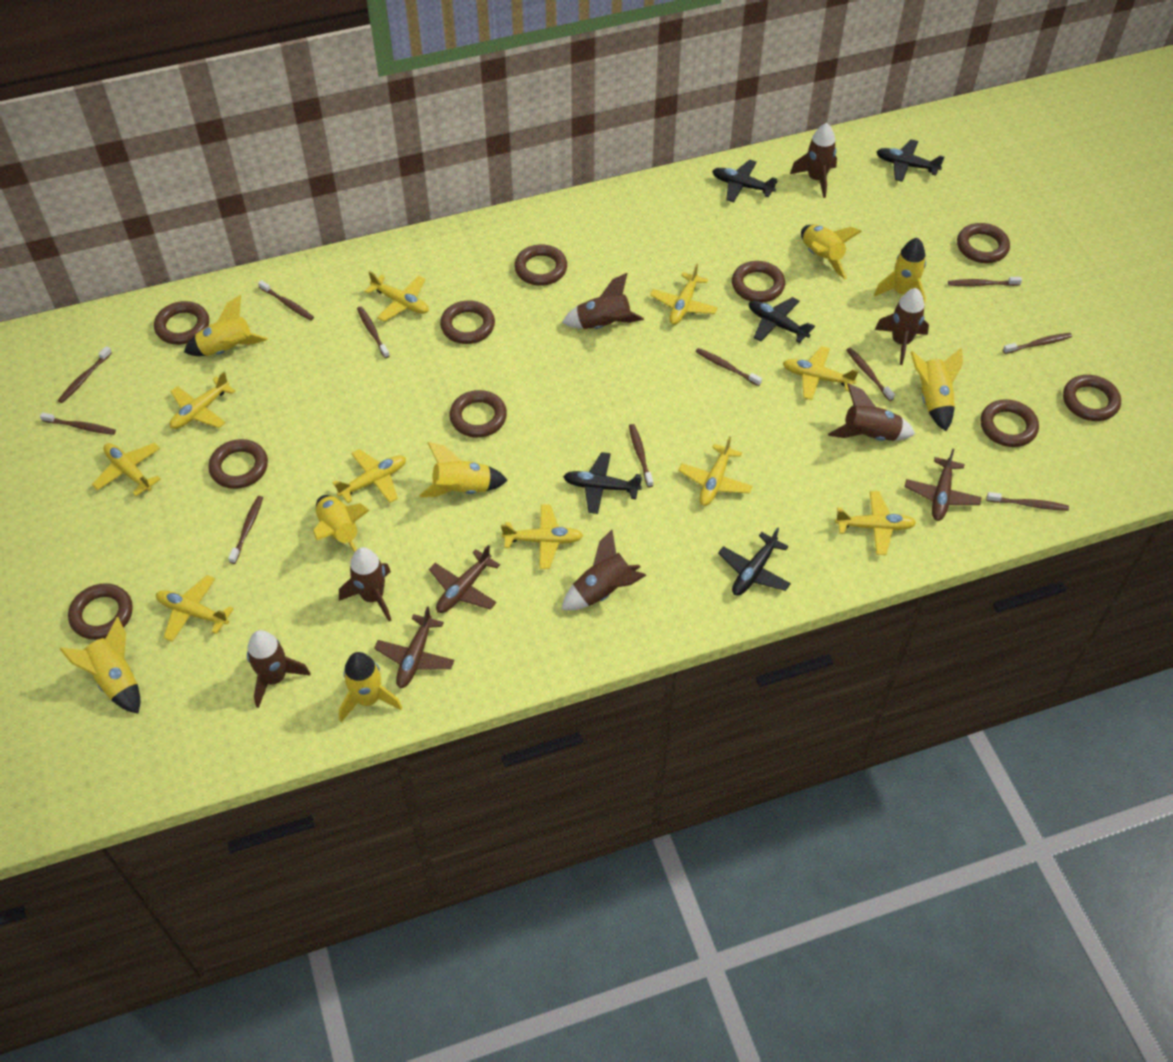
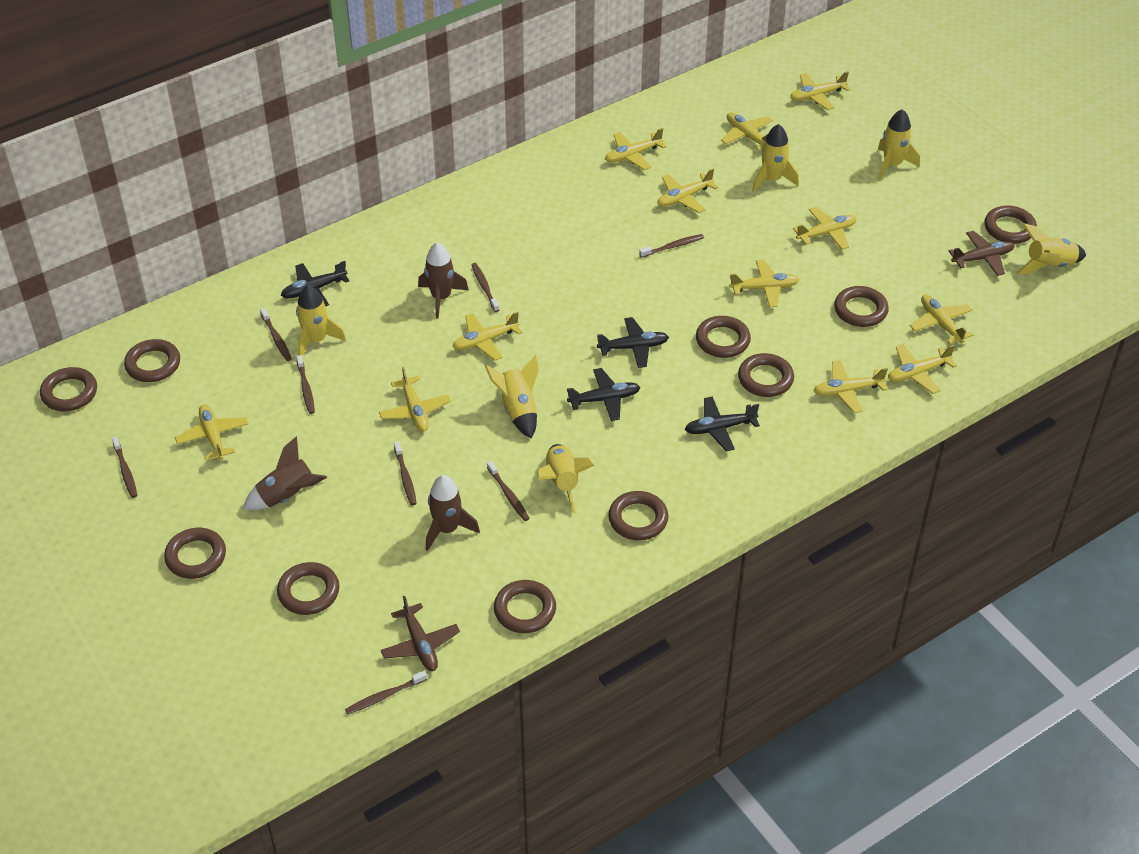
black plane: 5 -> 4
brown plane: 3 -> 2
brown rocket: 7 -> 3
brown toothbrush: 11 -> 8
yellow plane: 10 -> 12
yellow rocket: 8 -> 6

